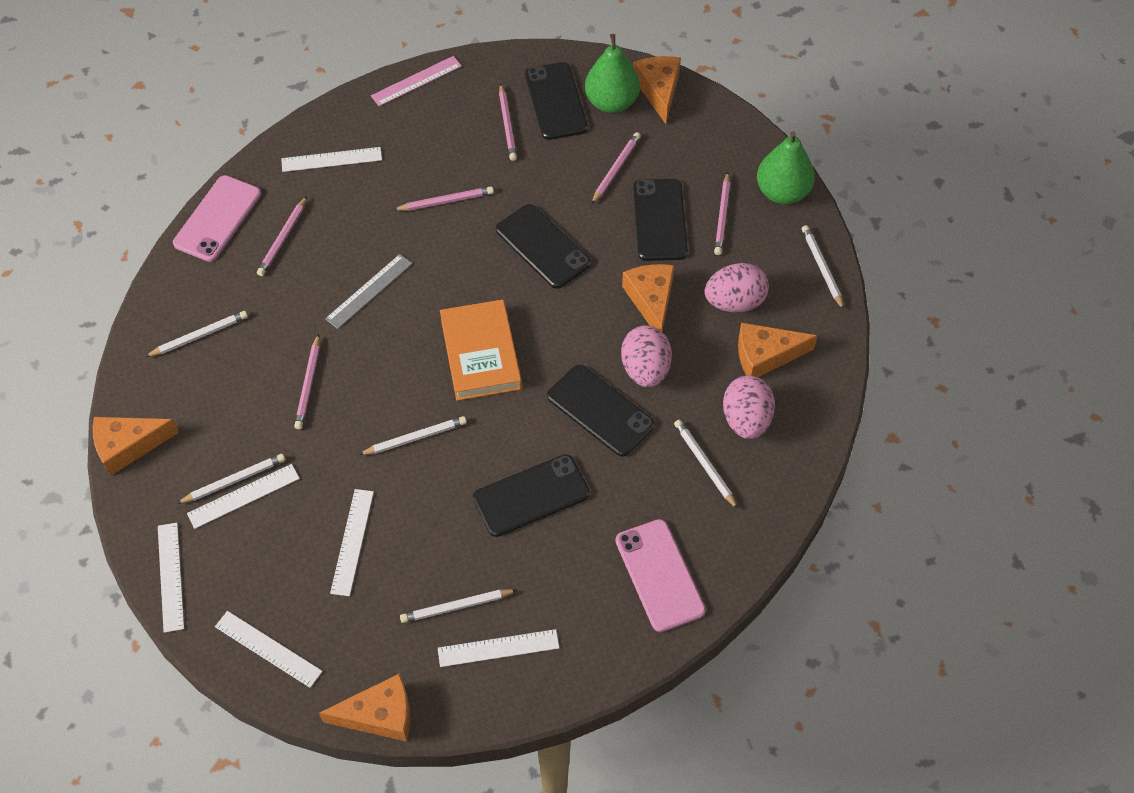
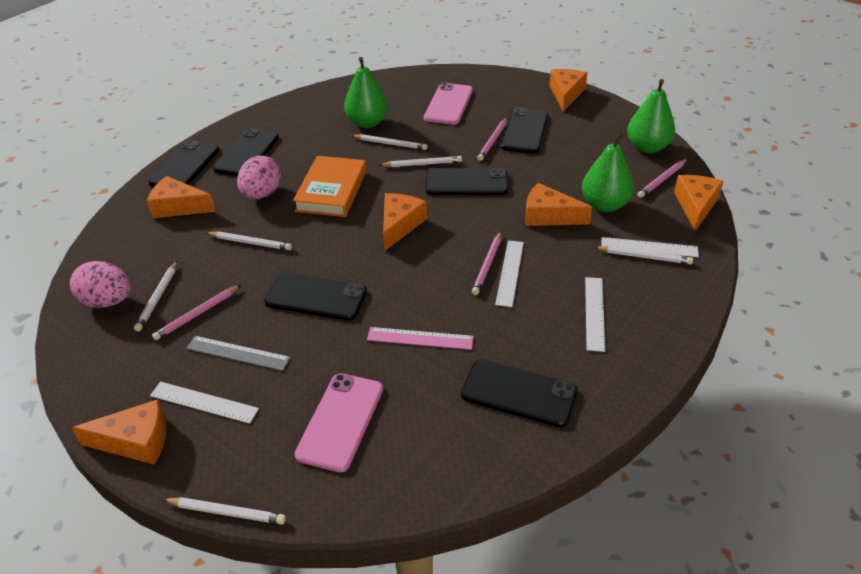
black phone: 5 -> 6
green pear: 2 -> 3
orange cheese: 5 -> 6
pink egg: 3 -> 2
pink pencil: 6 -> 4
white ruler: 6 -> 4

